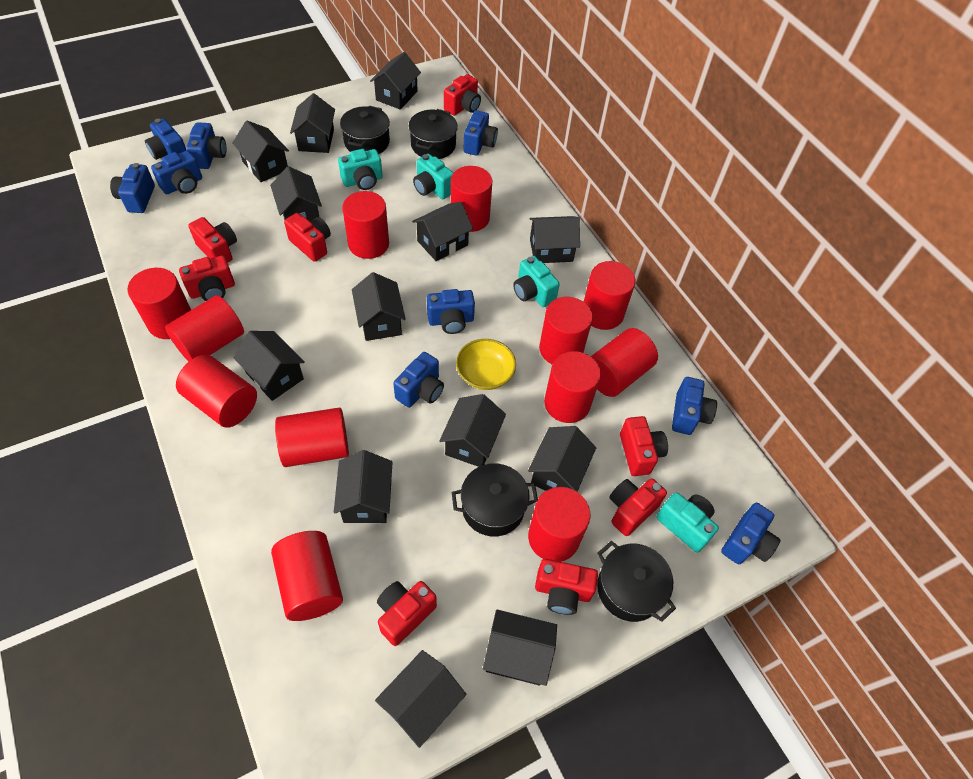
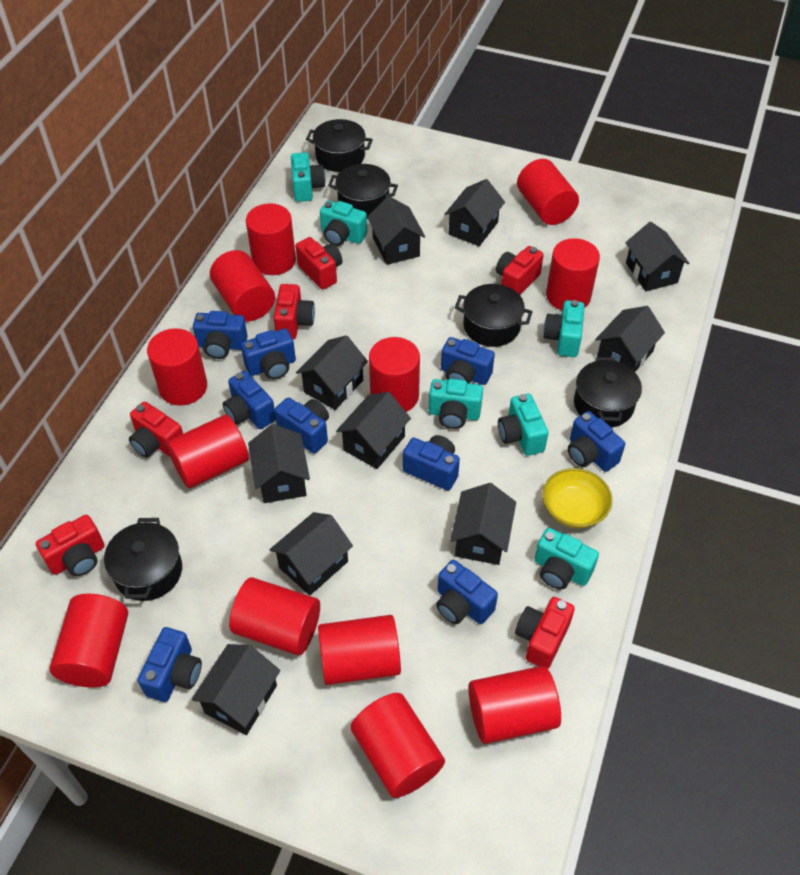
black house: 13 -> 10
black pot: 4 -> 5
red camera: 8 -> 6
turquoise camera: 4 -> 6

